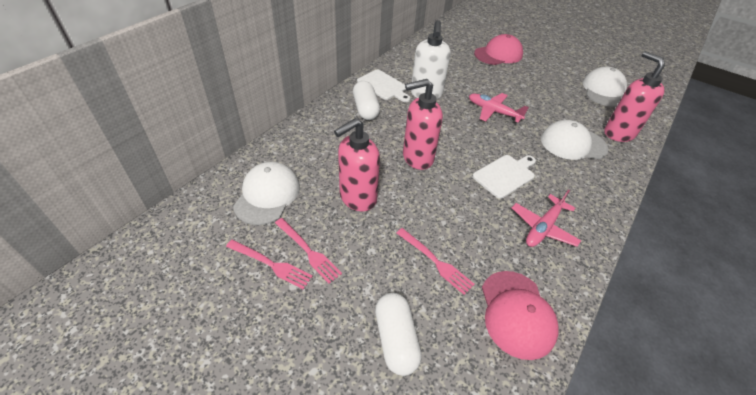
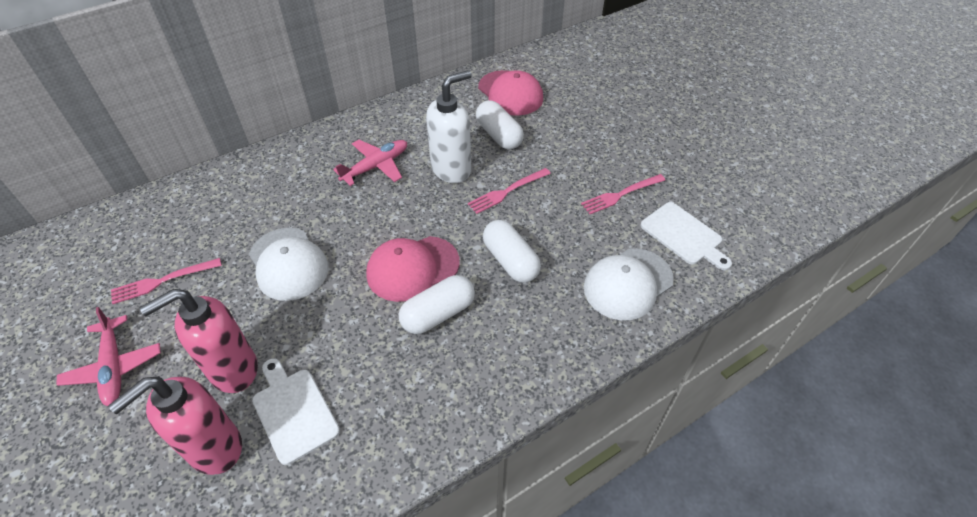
pink soap dispenser: 3 -> 2
white cap: 3 -> 2
white capsule: 2 -> 3

